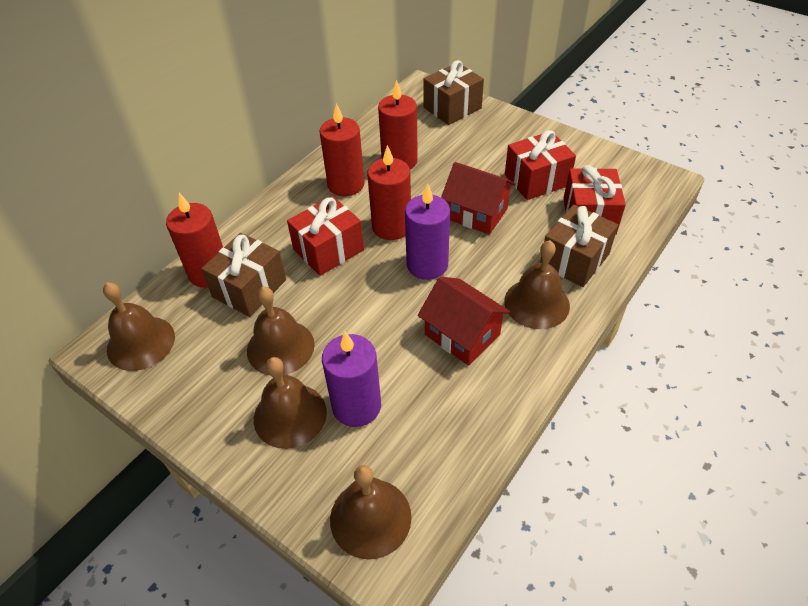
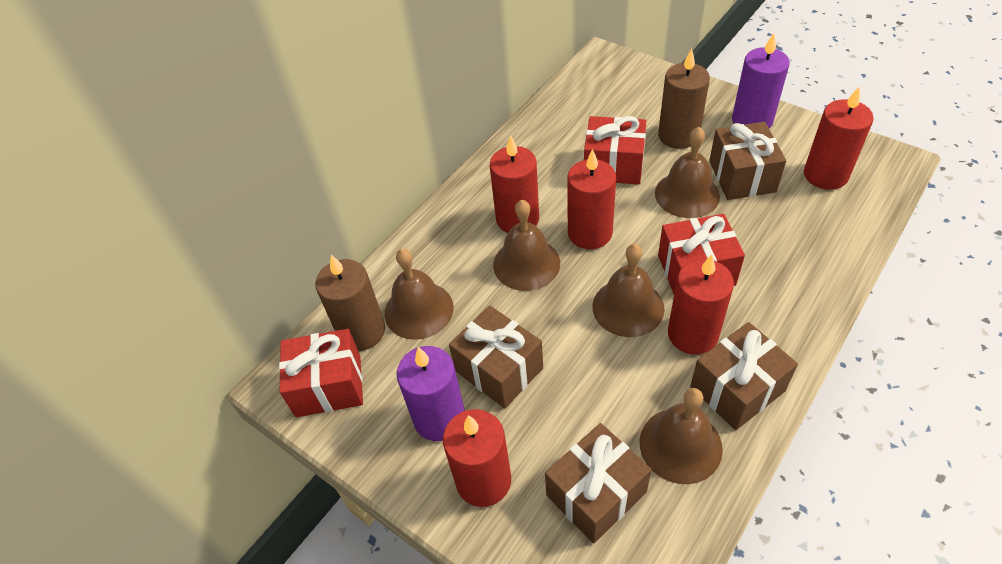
brown candle: 0 -> 2
brown gift: 3 -> 4
red candle: 4 -> 5
red house: 2 -> 0

